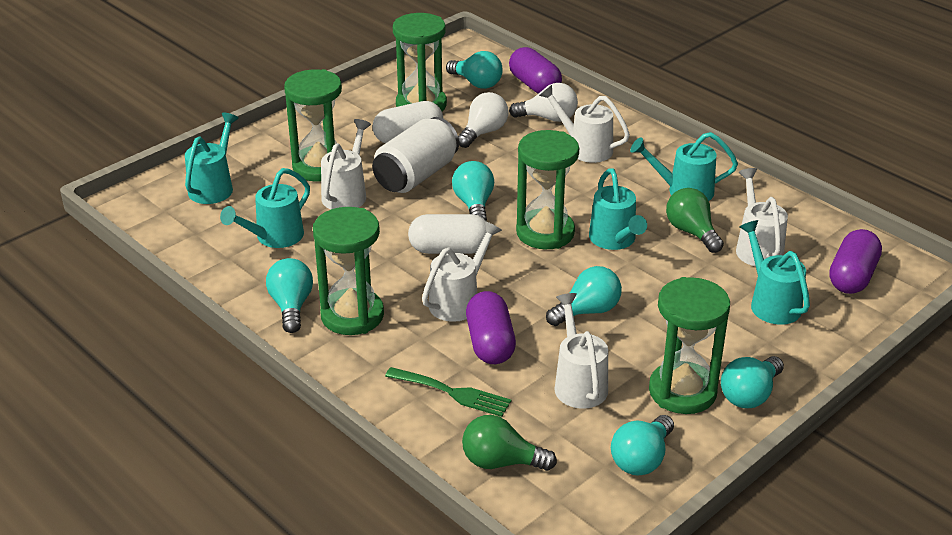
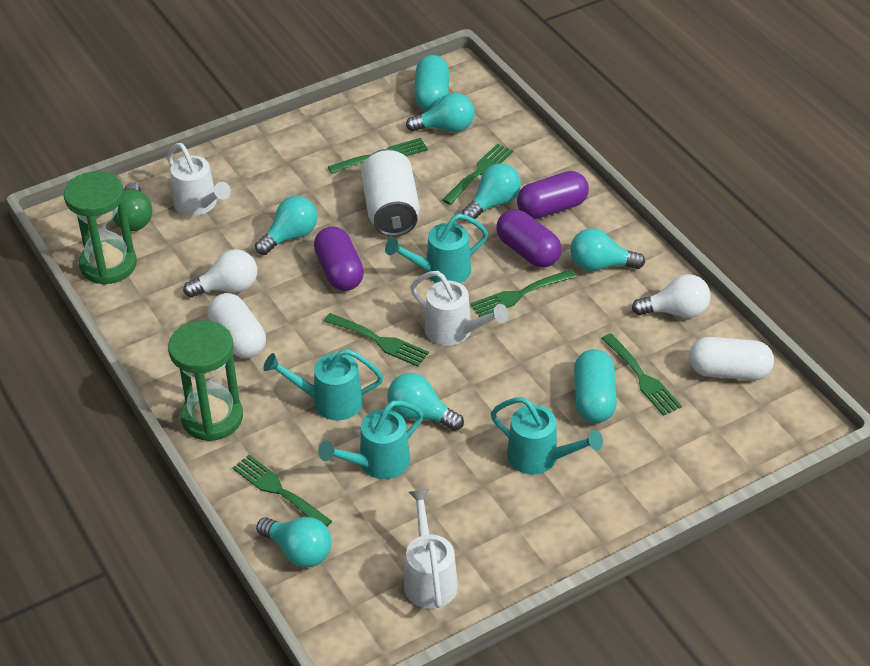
green fork: 1 -> 6
green hourglass: 5 -> 2
green light bulb: 2 -> 1
turquoise capsule: 0 -> 2
turquoise watering can: 5 -> 4
white watering can: 5 -> 3

